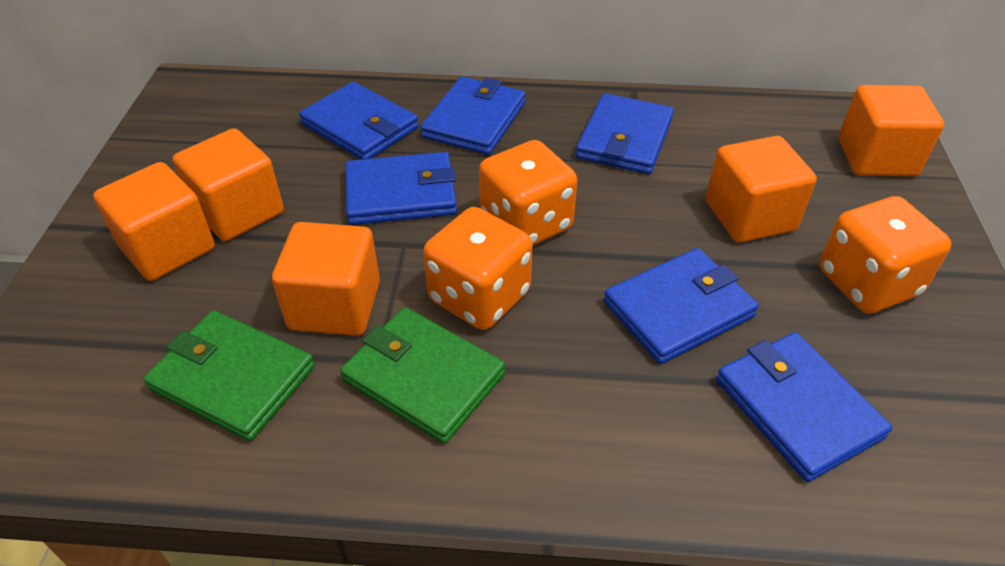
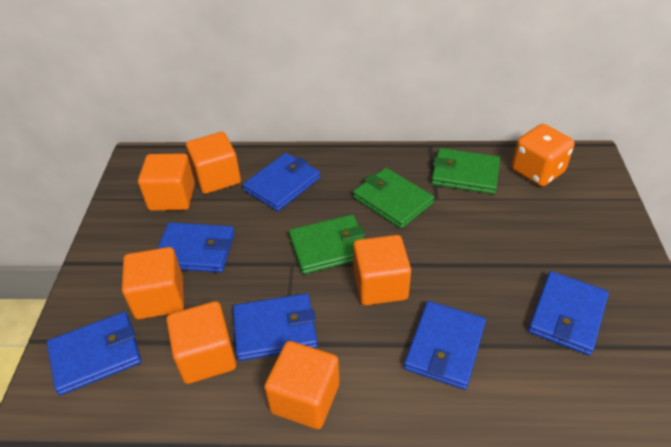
green wallet: 2 -> 3
orange cube: 5 -> 6
orange dice: 3 -> 1

